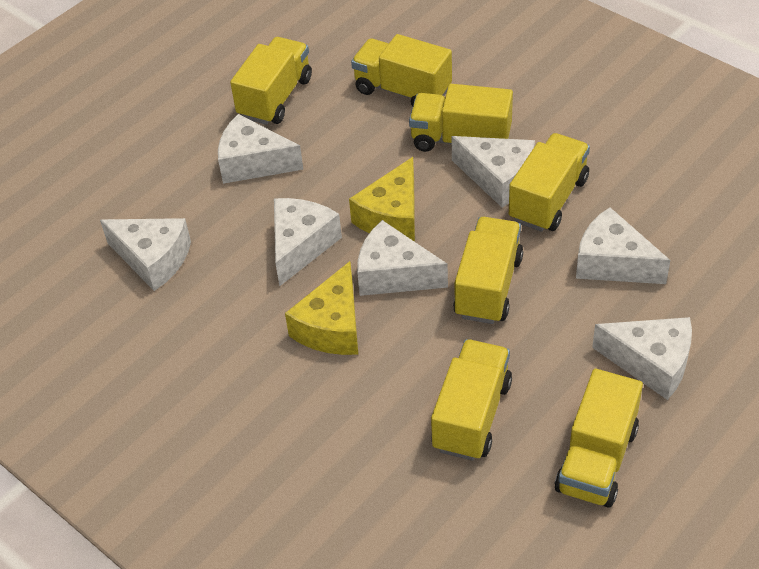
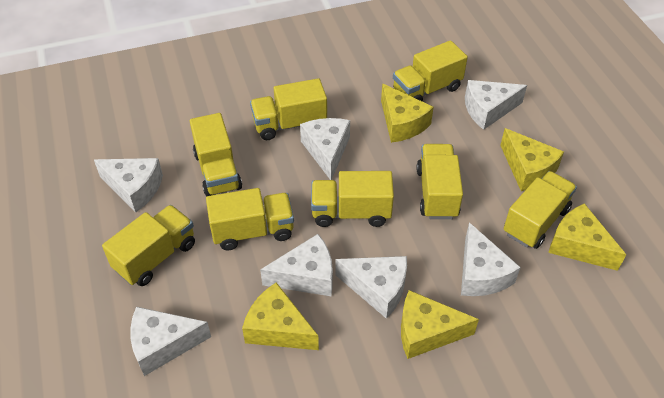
yellow cheese: 2 -> 5
yellow truck: 7 -> 8

